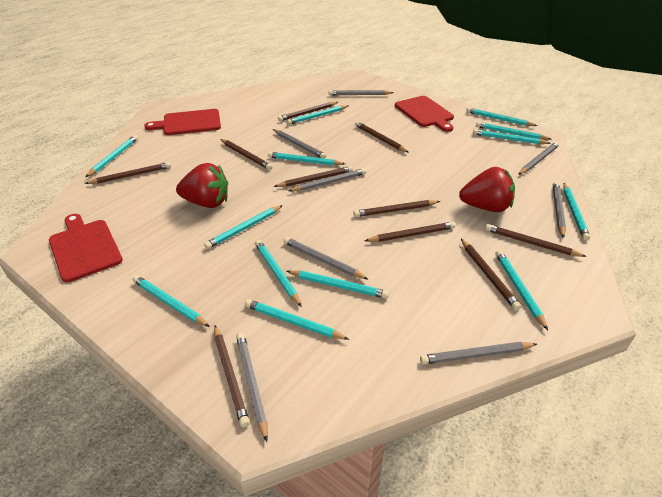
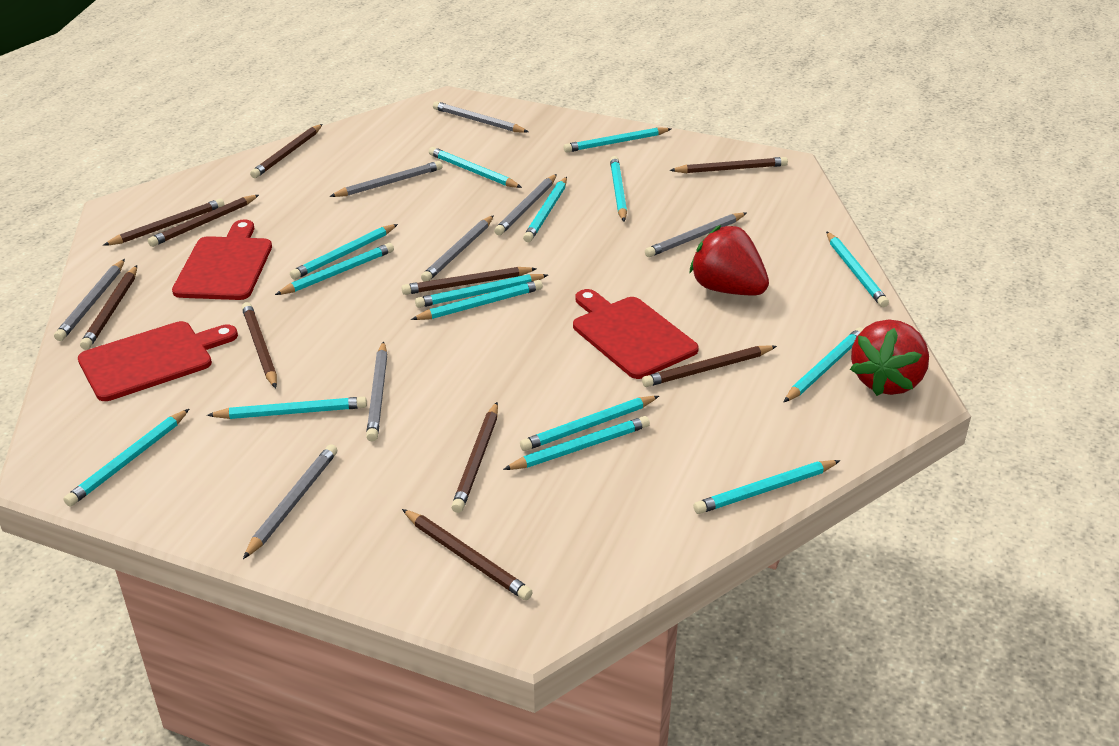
turquoise pencil: 13 -> 15

